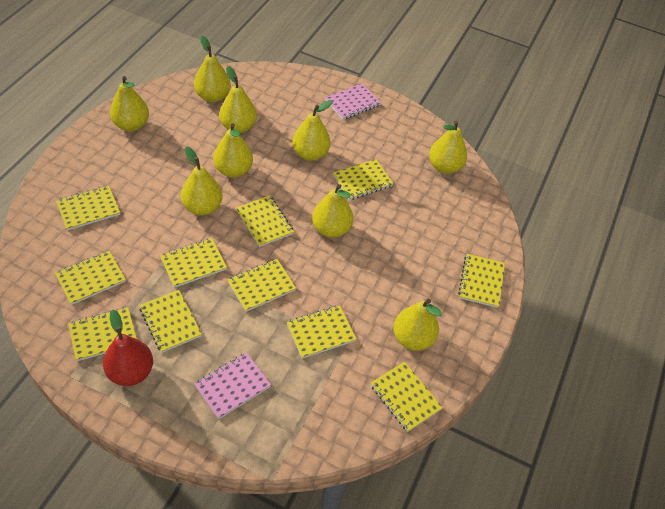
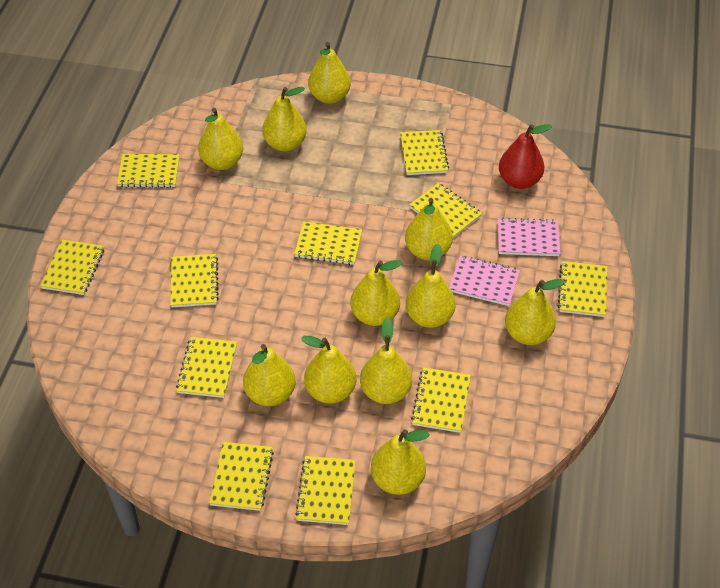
yellow pear: 9 -> 11

